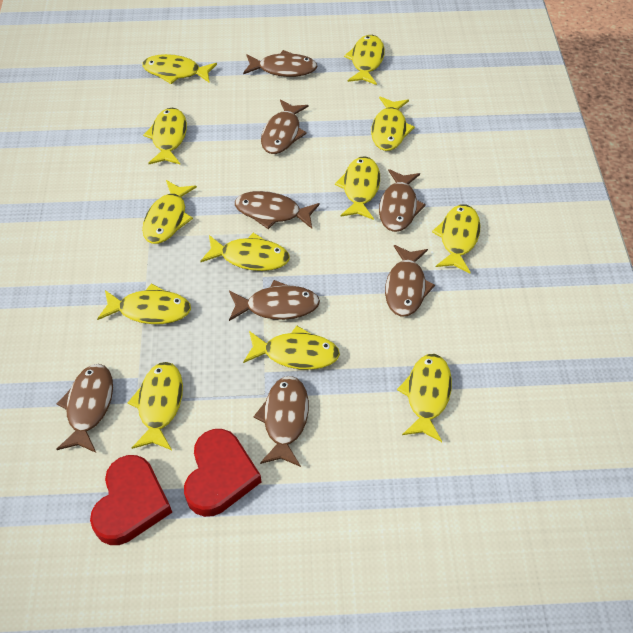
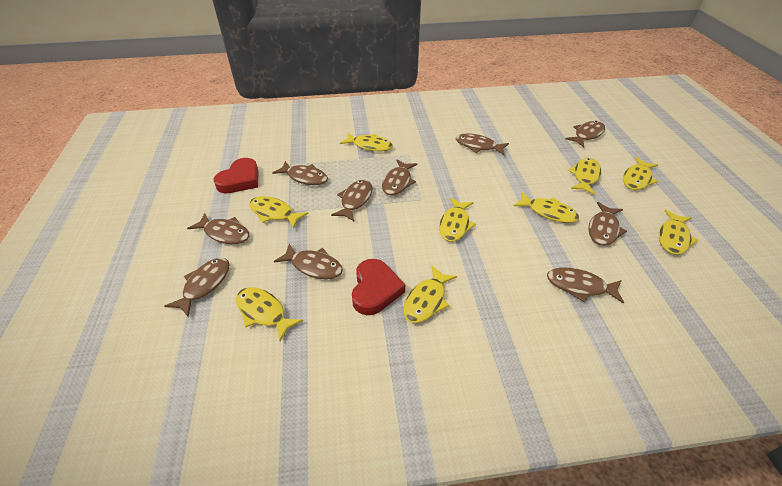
brown fish: 8 -> 10
yellow fish: 12 -> 9

